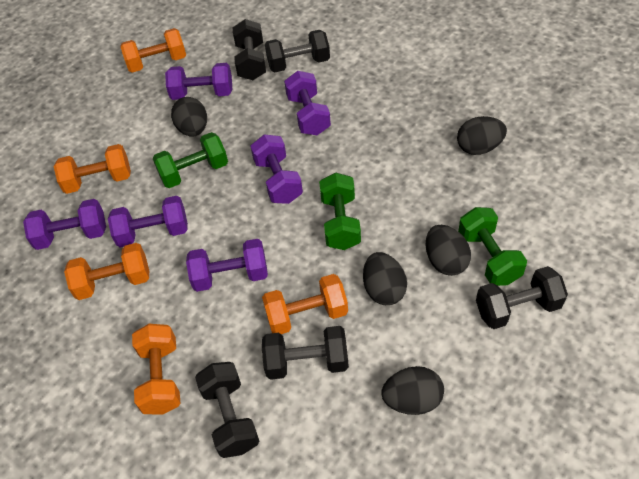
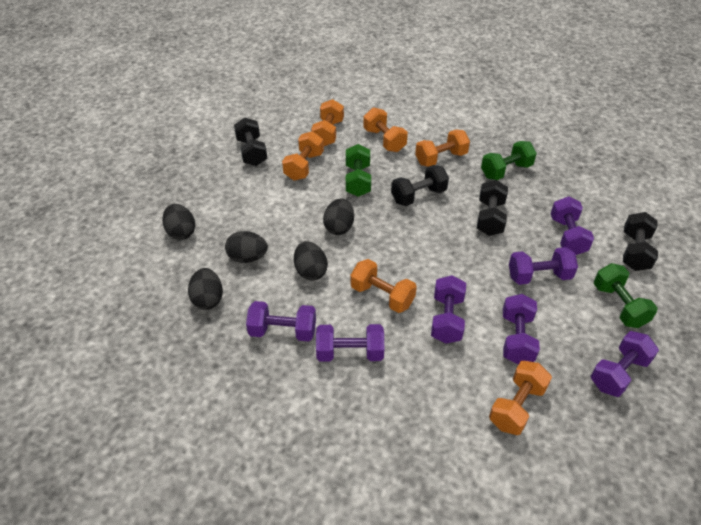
black dumbbell: 5 -> 4
orange dumbbell: 5 -> 6
purple dumbbell: 6 -> 7

